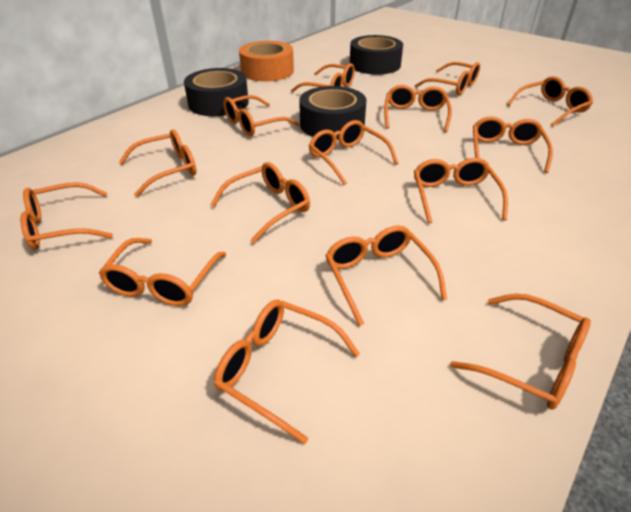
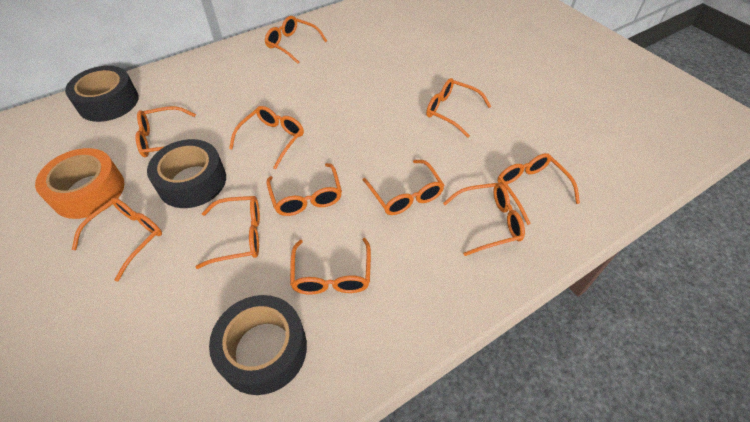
orange glasses: 15 -> 11

